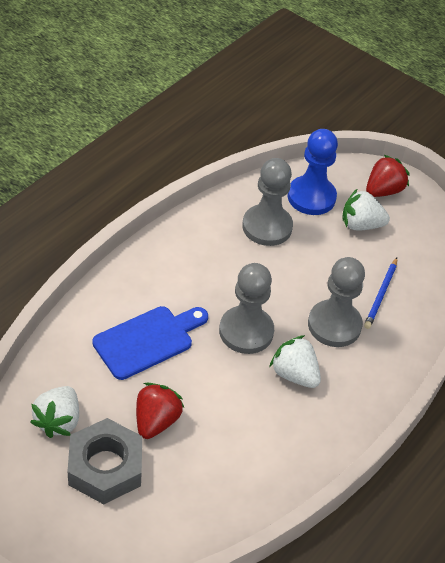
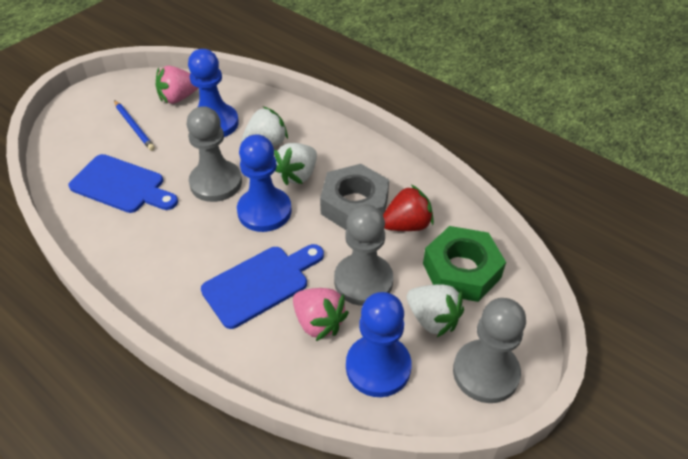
blue cutting board: 1 -> 2
blue pawn: 1 -> 3
green nut: 0 -> 1
pink strawberry: 0 -> 2
red strawberry: 2 -> 1

